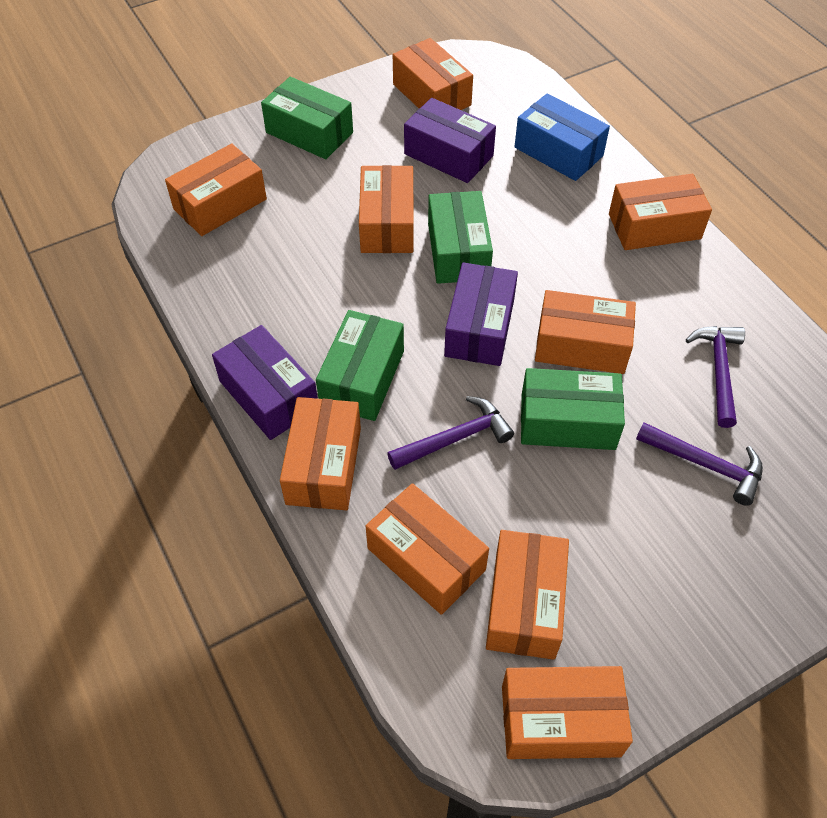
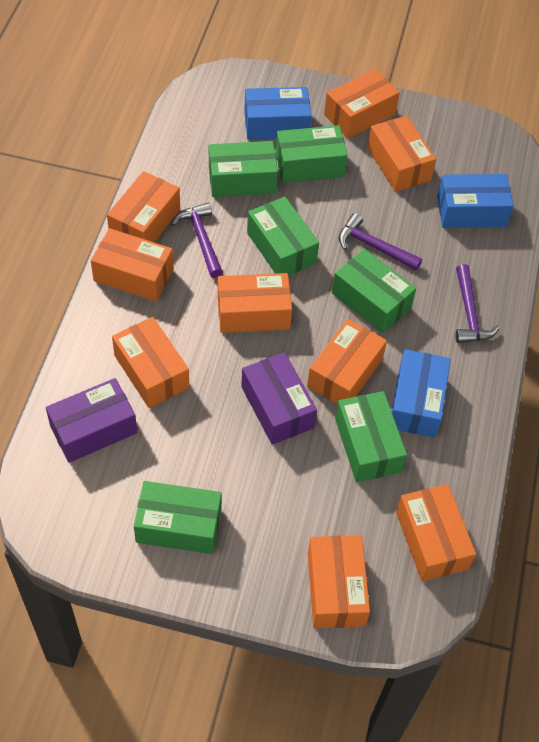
blue box: 1 -> 3
green box: 4 -> 6
purple box: 3 -> 2

